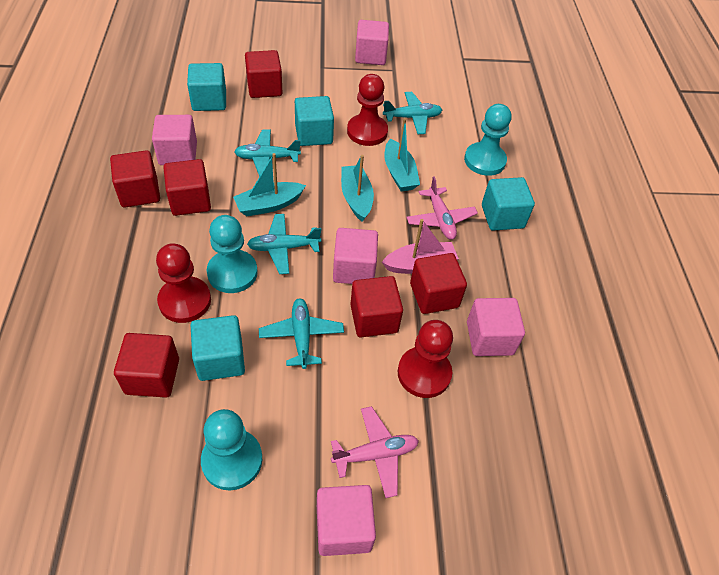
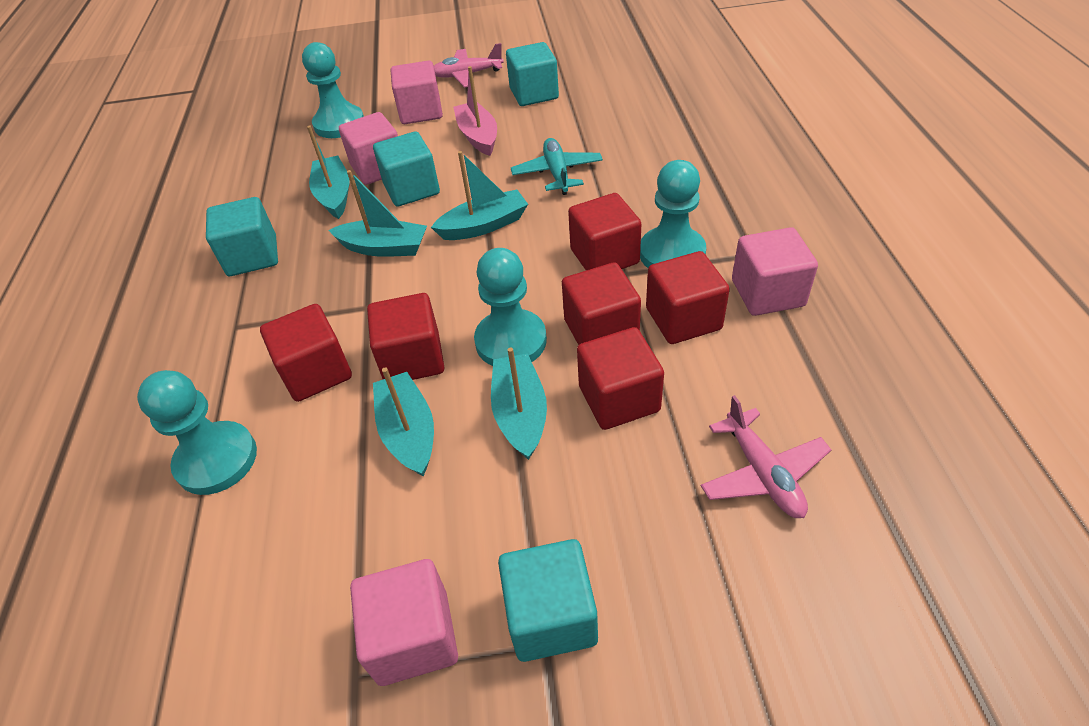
pink cube: 5 -> 4
red pawn: 3 -> 0
turquoise boat: 3 -> 5
turquoise pawn: 3 -> 4
turquoise plane: 4 -> 1

